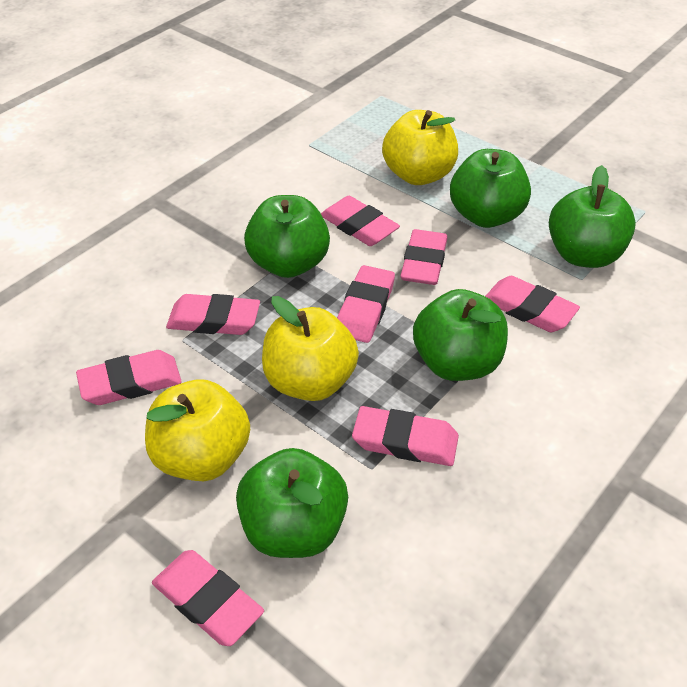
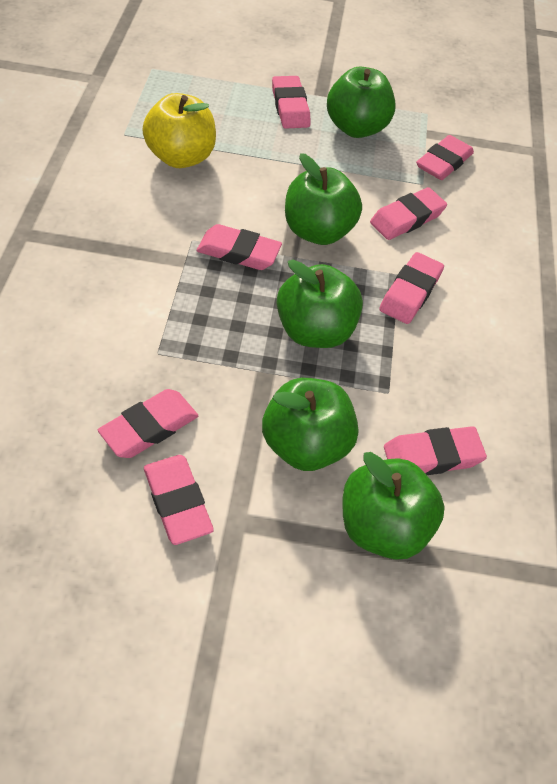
yellow apple: 3 -> 1

